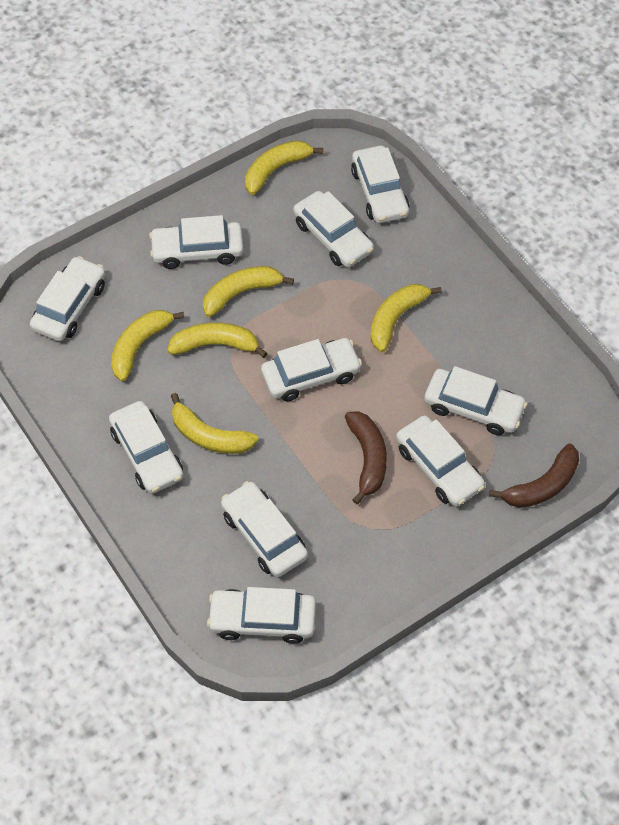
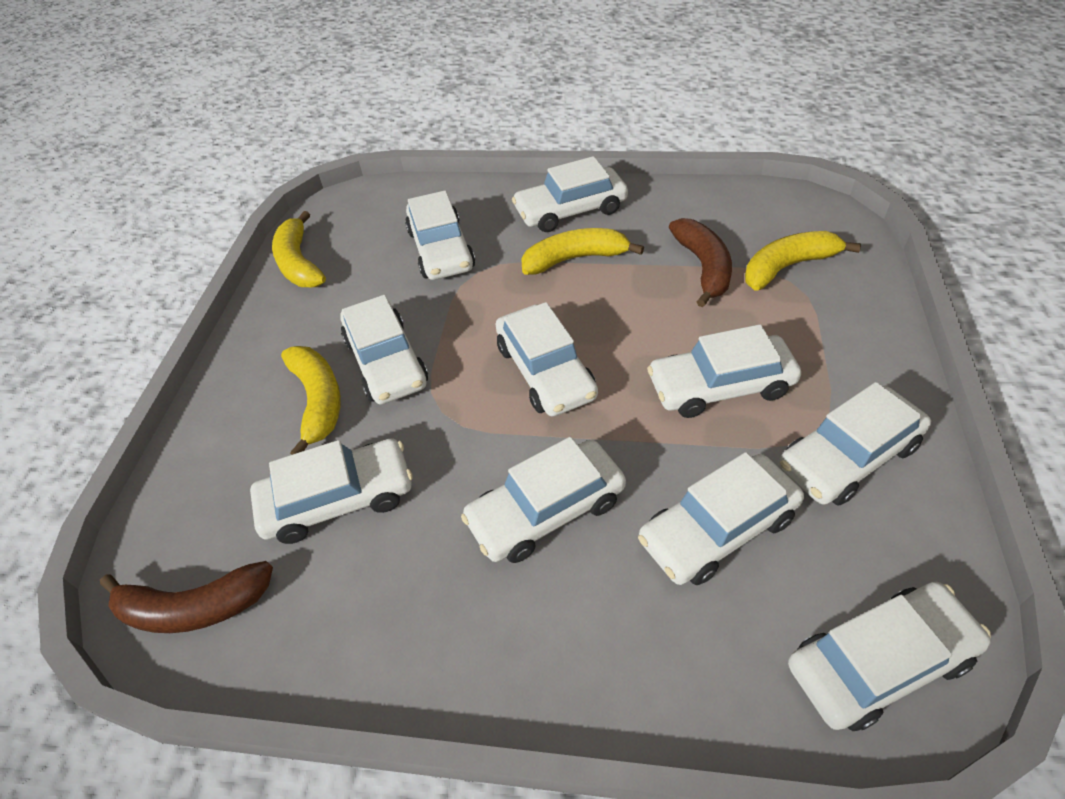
yellow banana: 6 -> 4

